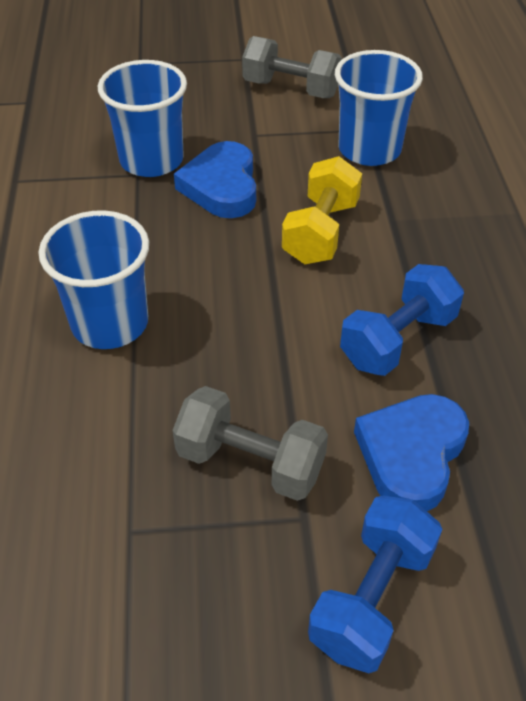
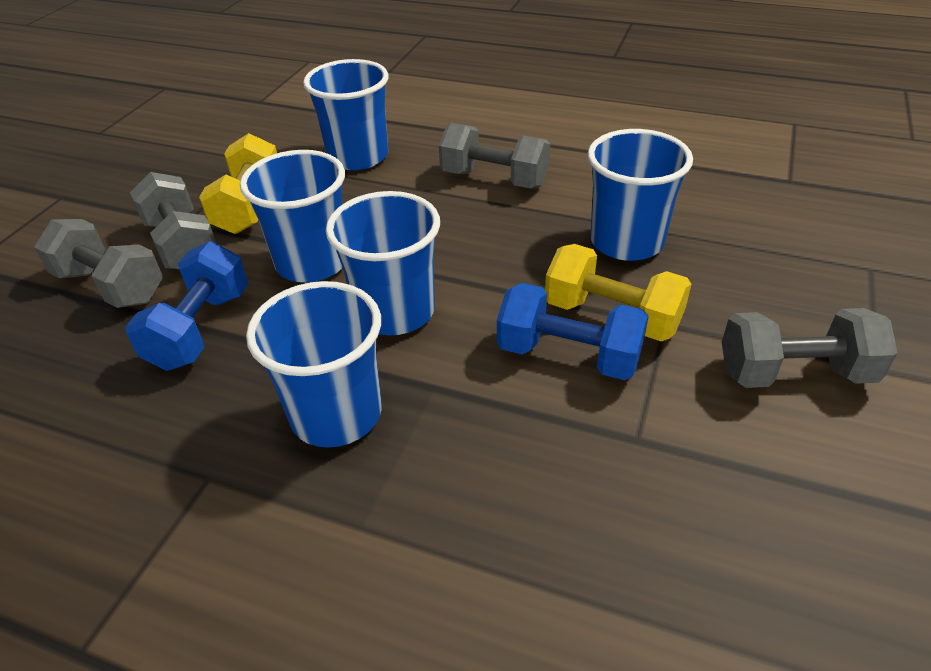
blue cup: 3 -> 5
blue heart: 2 -> 0
grey dumbbell: 2 -> 4
yellow dumbbell: 1 -> 2

